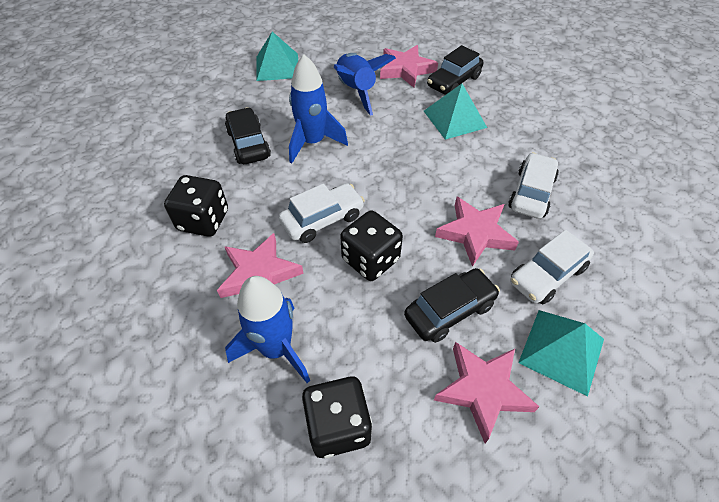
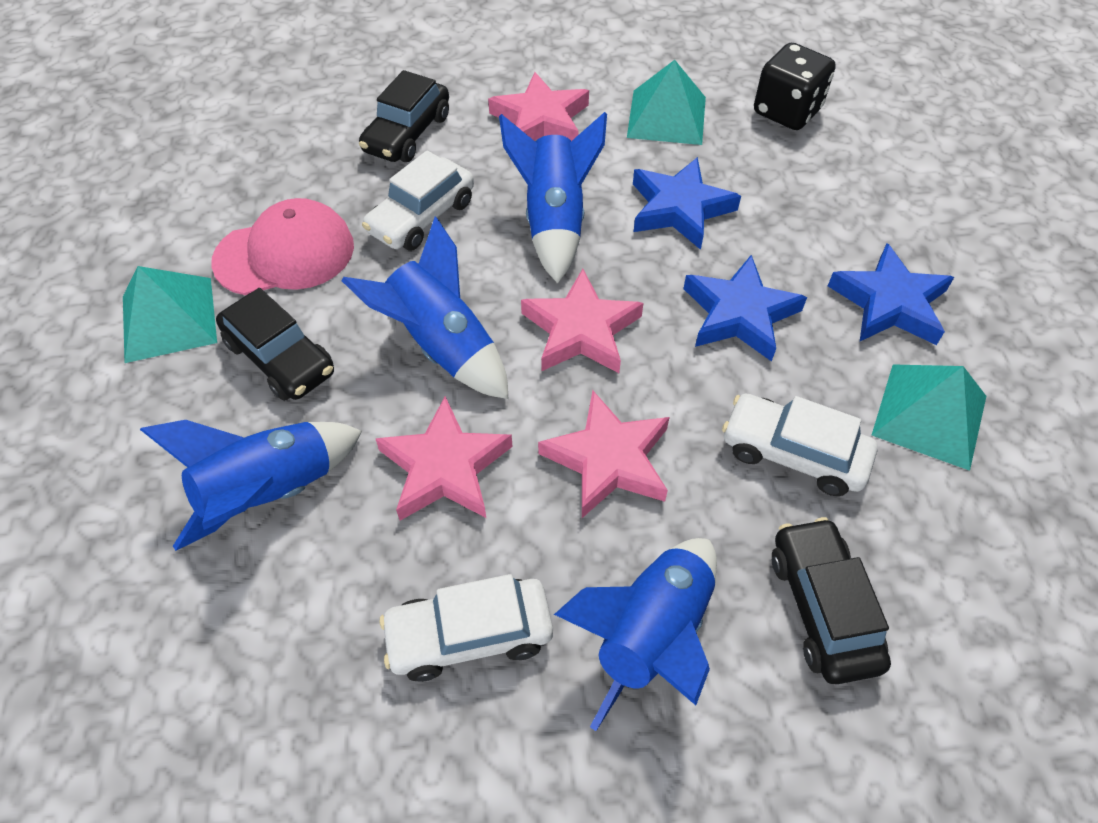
black dice: 3 -> 1
blue rocket: 3 -> 4
blue star: 0 -> 3
pink cap: 0 -> 1

